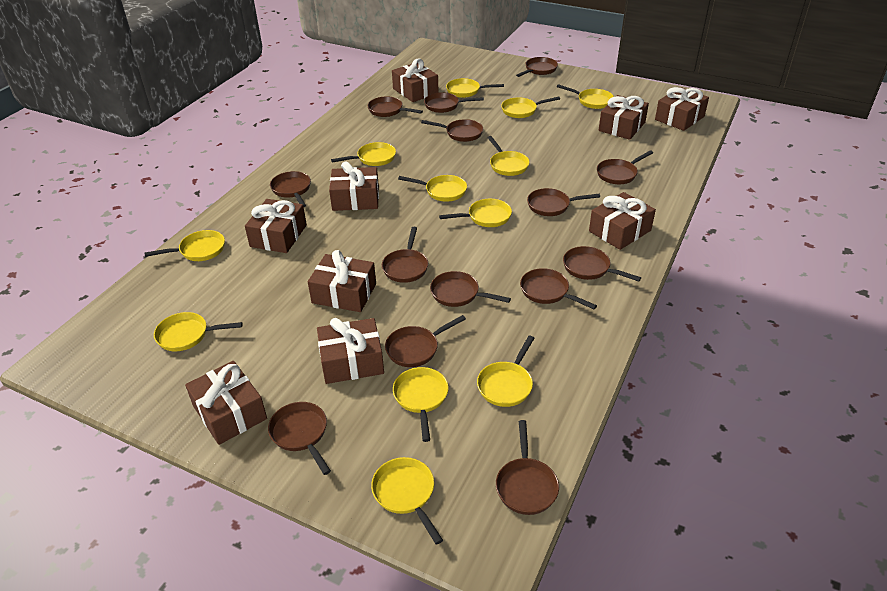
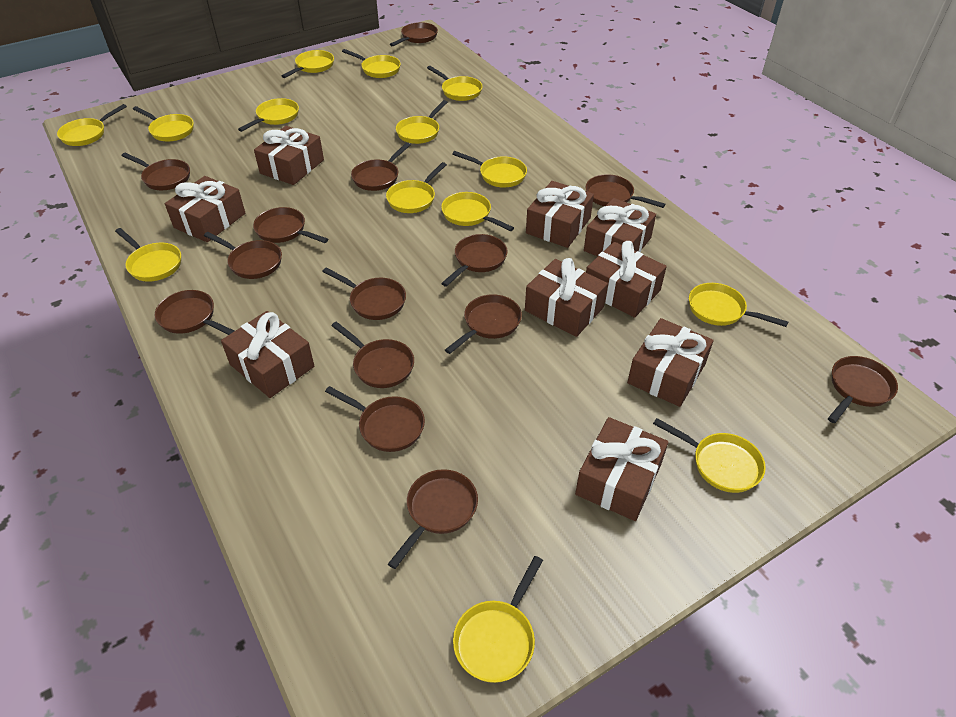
yellow pan: 12 -> 14

